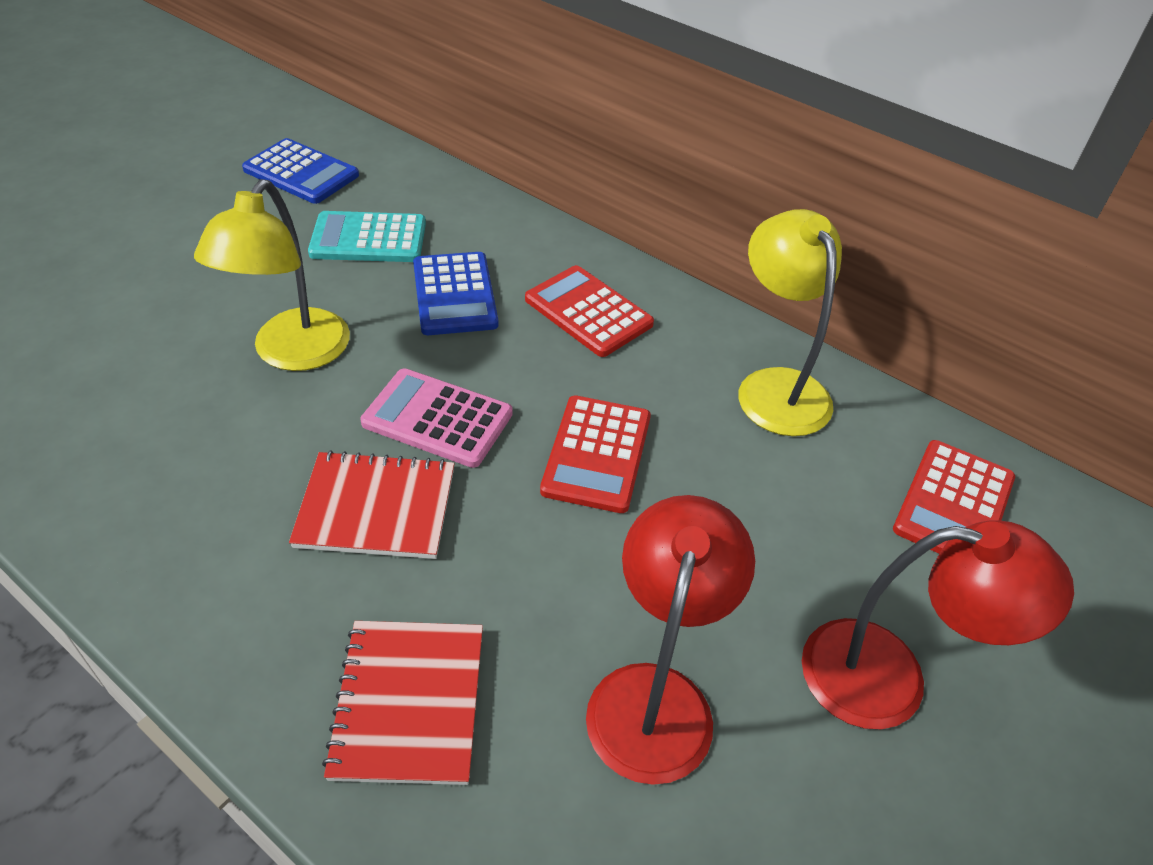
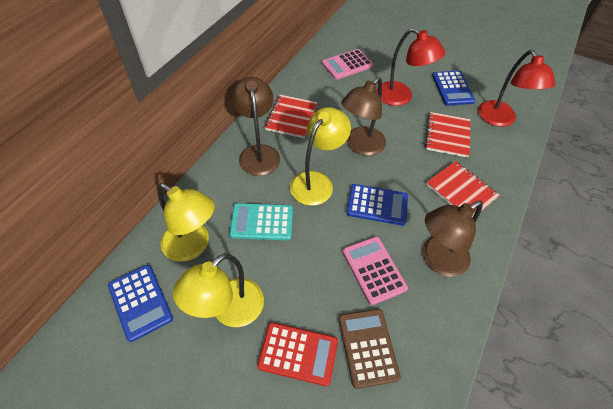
blue calculator: 2 -> 3
brown calculator: 0 -> 1
brown lamp: 0 -> 3
pink calculator: 1 -> 2
red calculator: 3 -> 1
red notebook: 2 -> 3
yellow lamp: 2 -> 3

